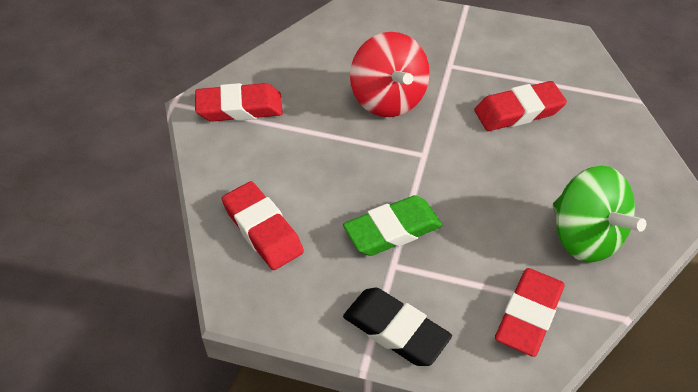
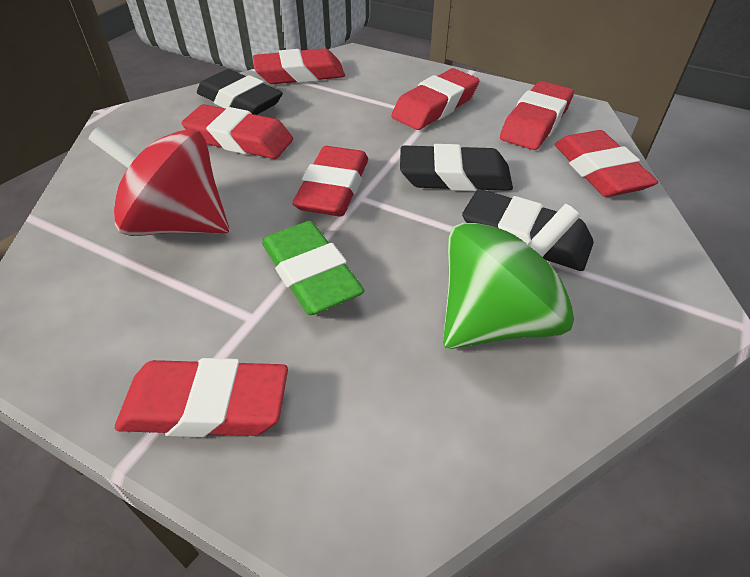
black eraser: 1 -> 3
red eraser: 4 -> 7

